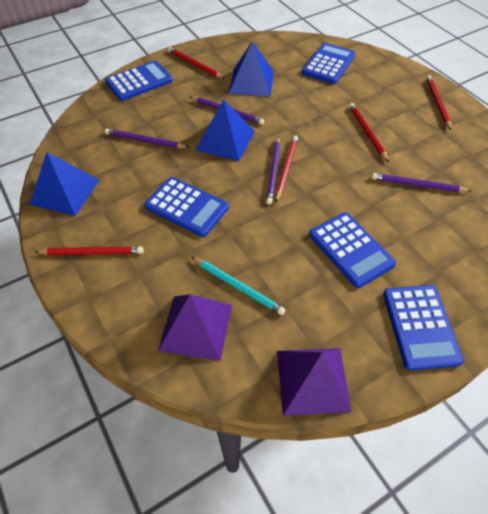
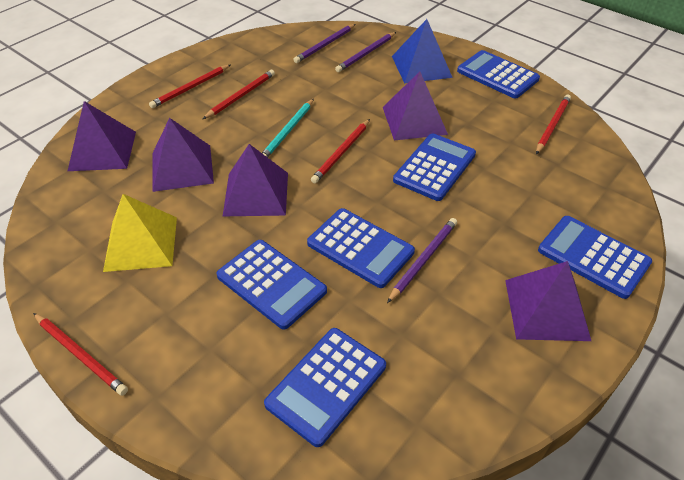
blue calculator: 5 -> 6
blue pyramid: 3 -> 1
purple pencil: 4 -> 3
purple pyramid: 2 -> 5
yellow pyramid: 0 -> 1

